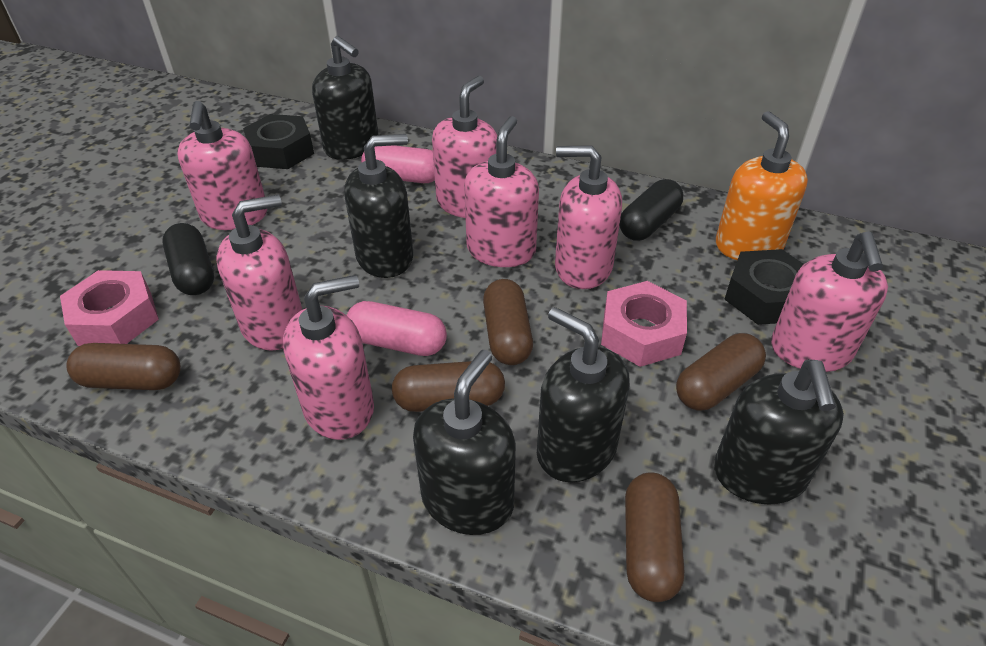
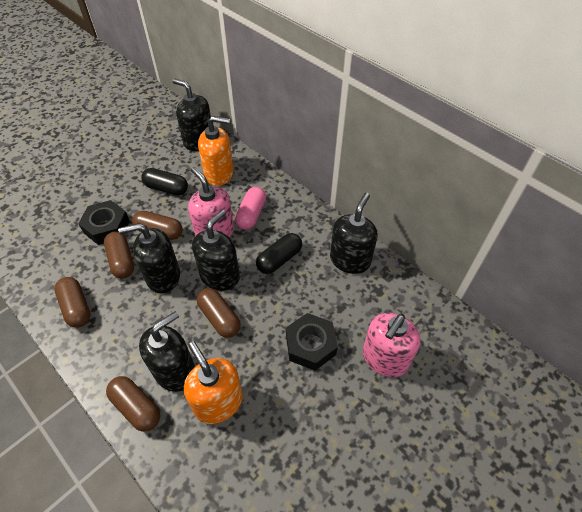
orange soap dispenser: 1 -> 2
pink capsule: 2 -> 1
pink nut: 2 -> 0
pink soap dispenser: 7 -> 2

